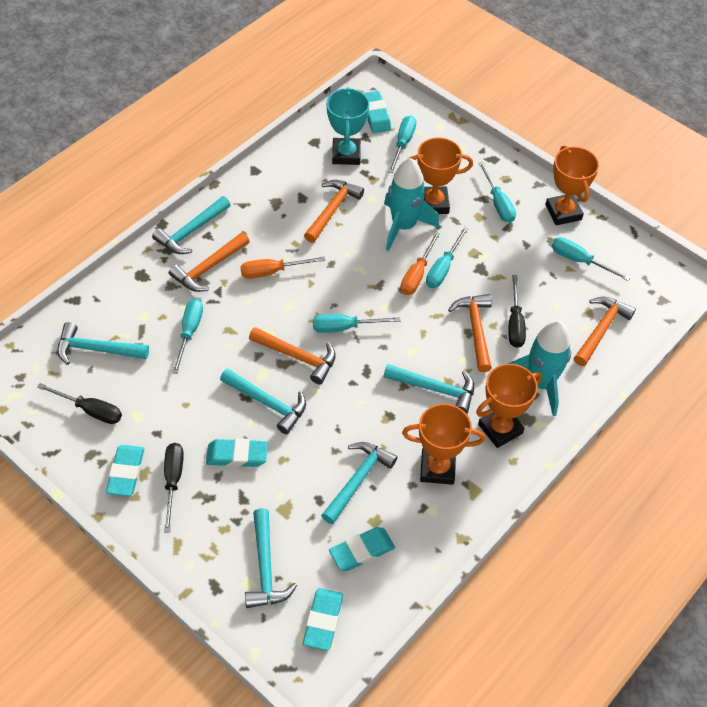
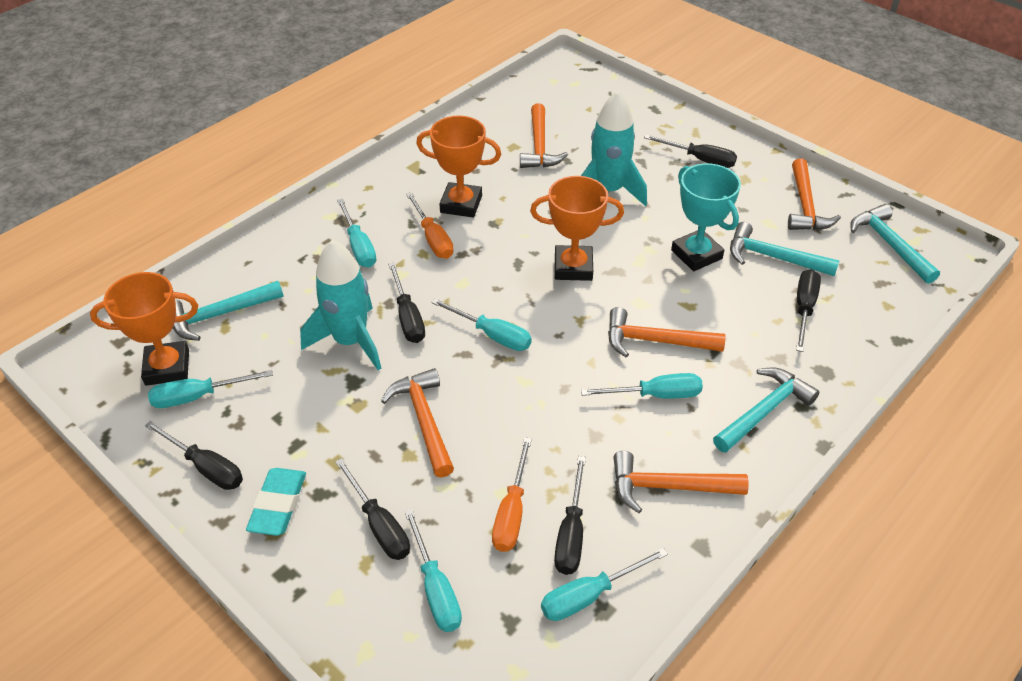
black screwdriver: 3 -> 6
orange trophy: 4 -> 3
turquoise eraser: 5 -> 1
turquoise hammer: 6 -> 4

